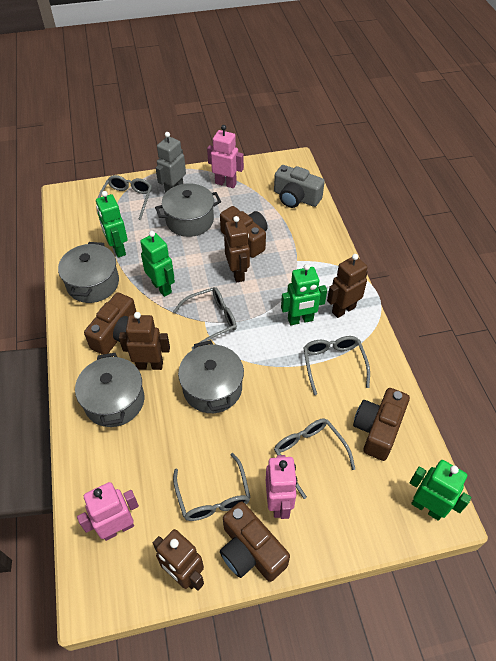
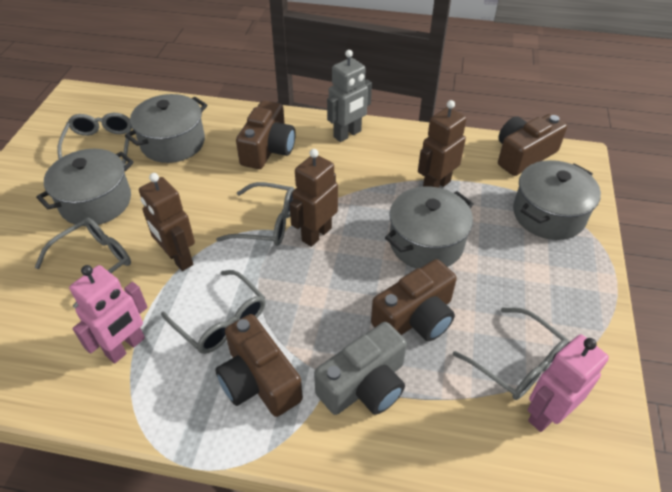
brown robot: 4 -> 3
green robot: 4 -> 0
pink robot: 3 -> 2

